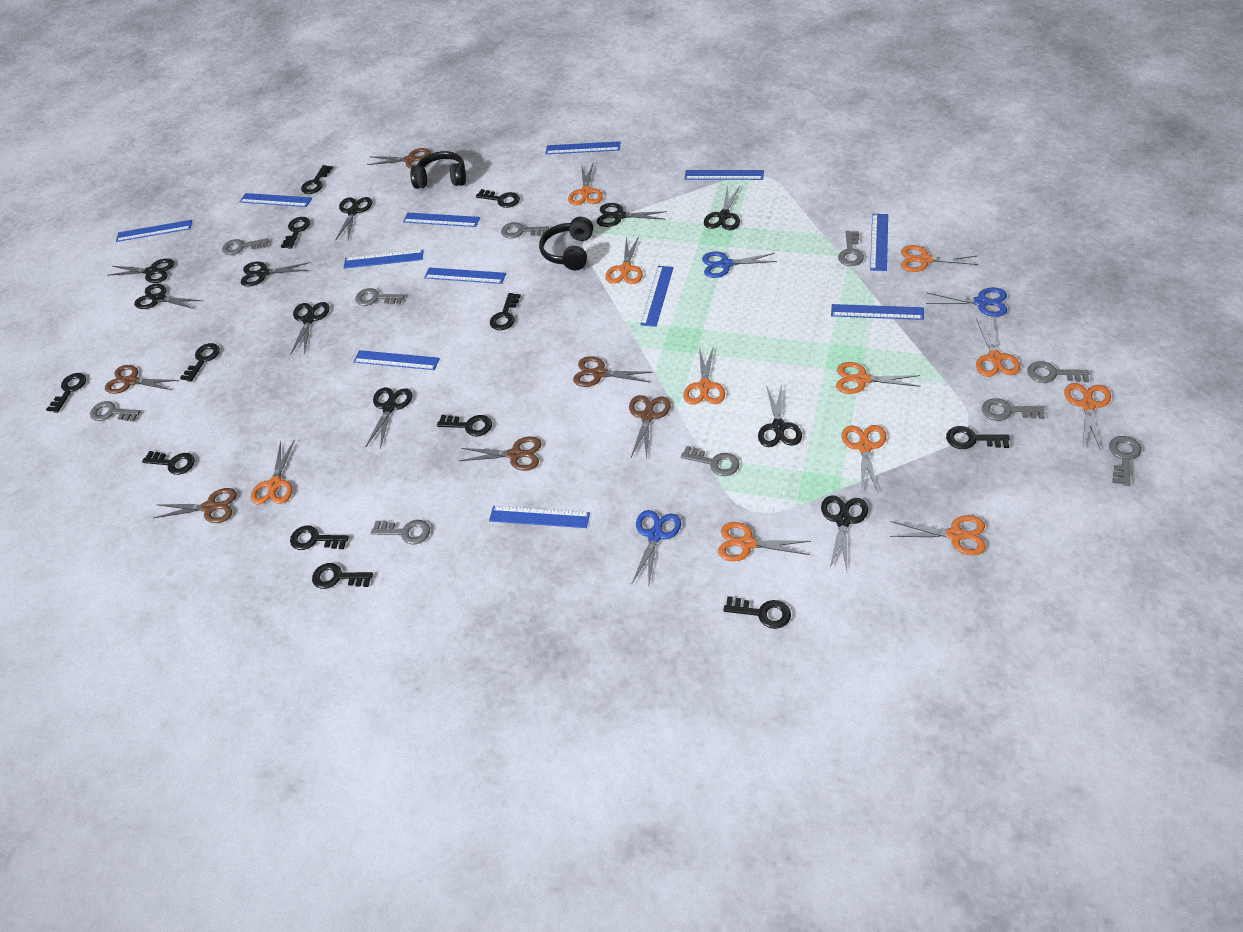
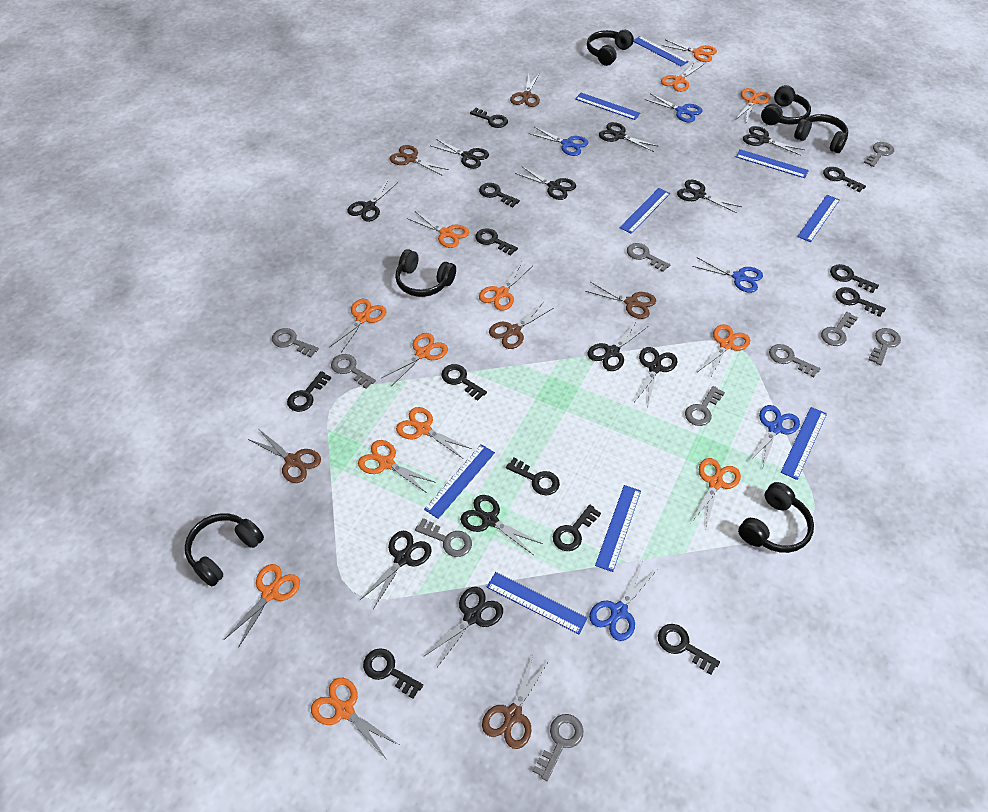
black headphones: 2 -> 6
black scissors: 10 -> 11
blue ruler: 12 -> 9
blue scissors: 3 -> 5
orange scissors: 11 -> 13

